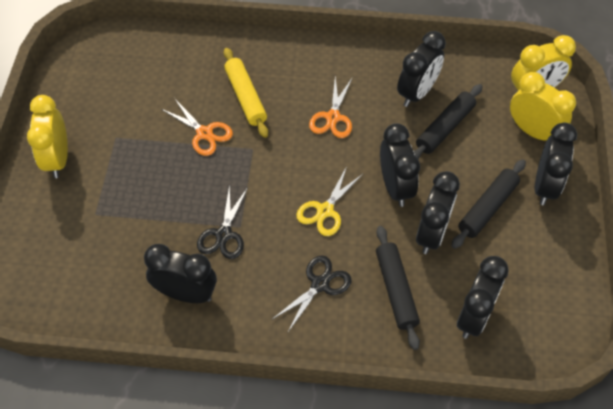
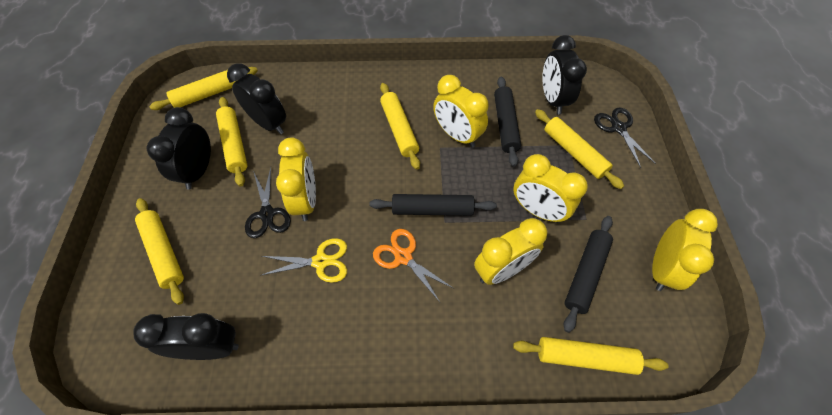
black clock: 6 -> 4
orange scissors: 2 -> 1
yellow clock: 3 -> 5
yellow rolling pin: 1 -> 6

